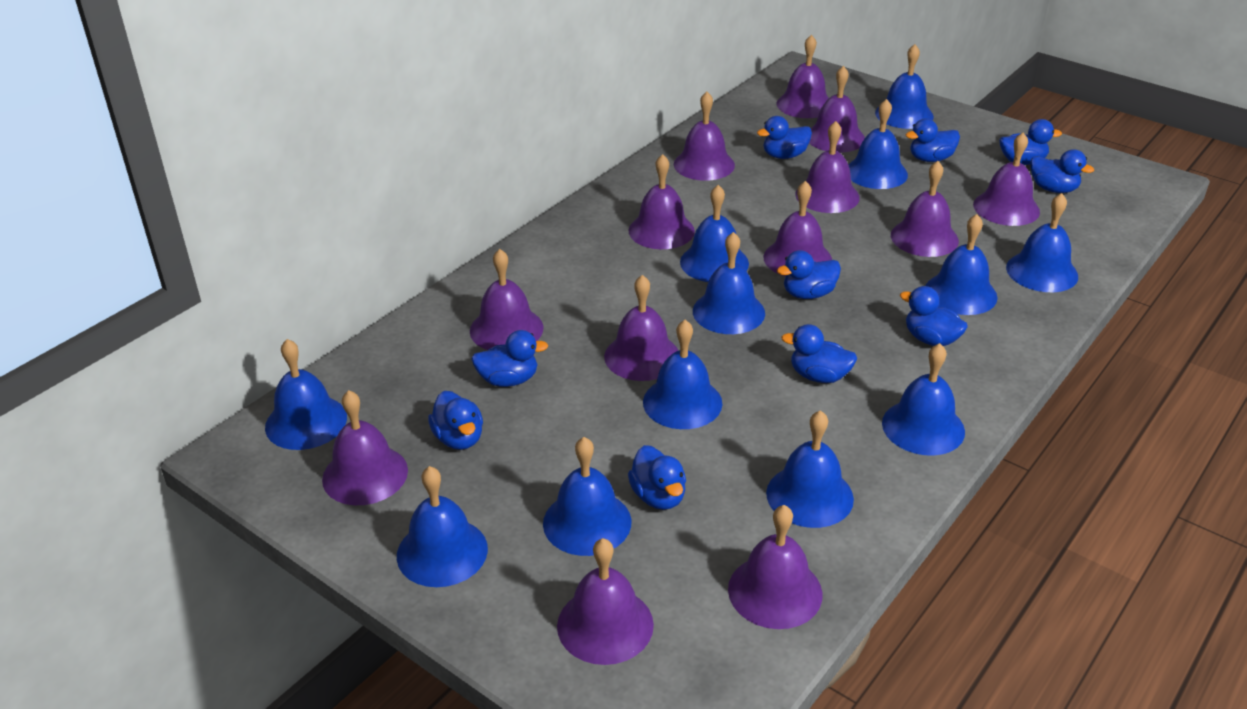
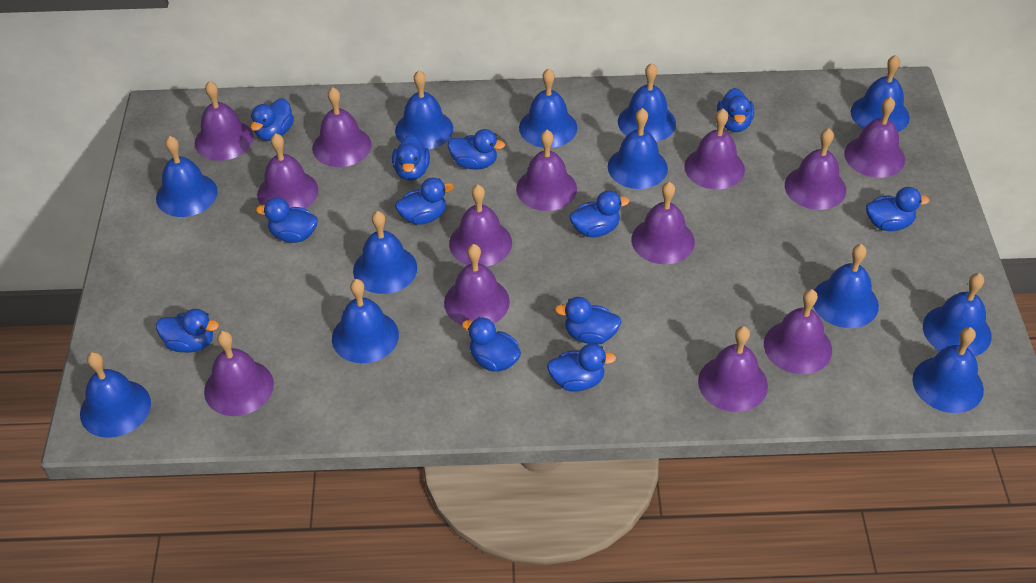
blue duck: 10 -> 12

